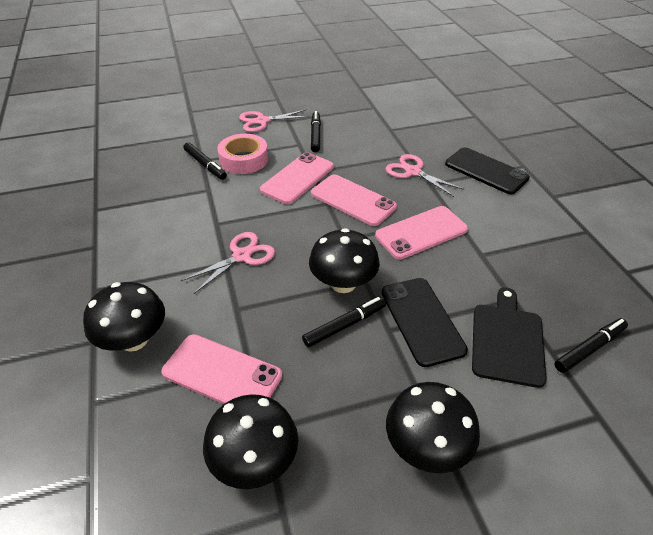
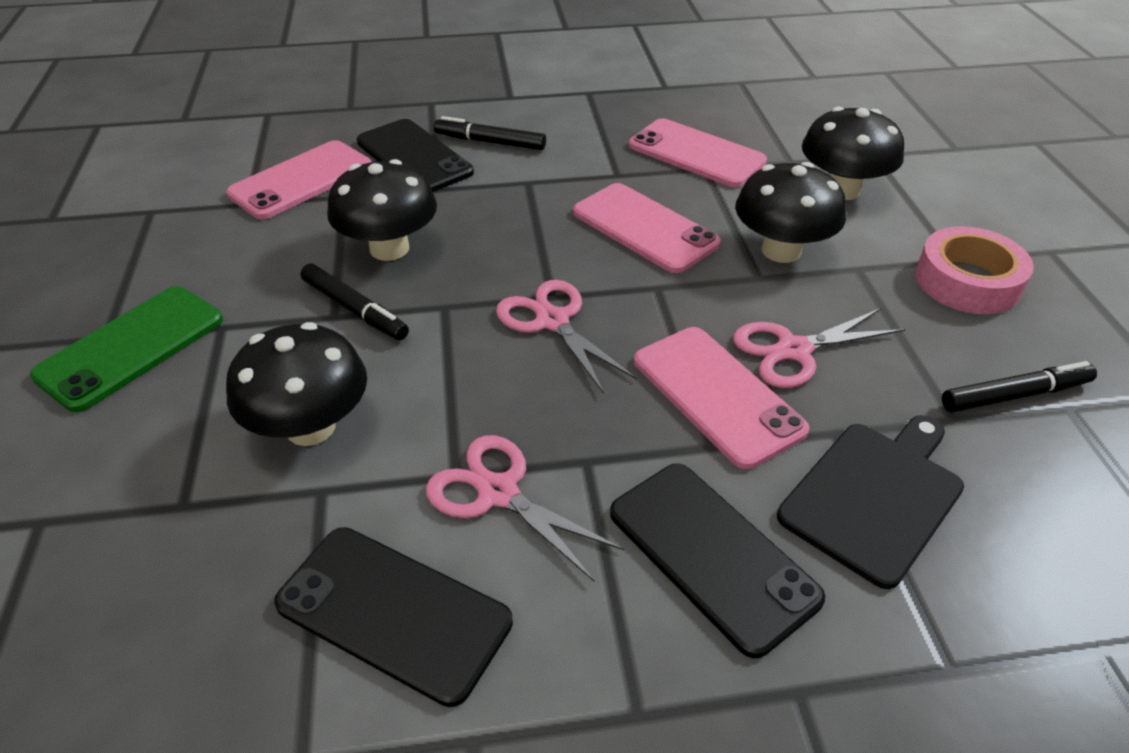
black marker: 4 -> 3
black phone: 2 -> 3
green phone: 0 -> 1

